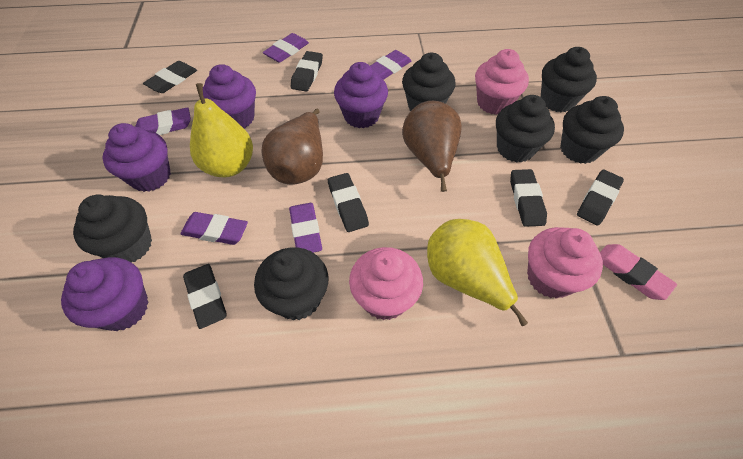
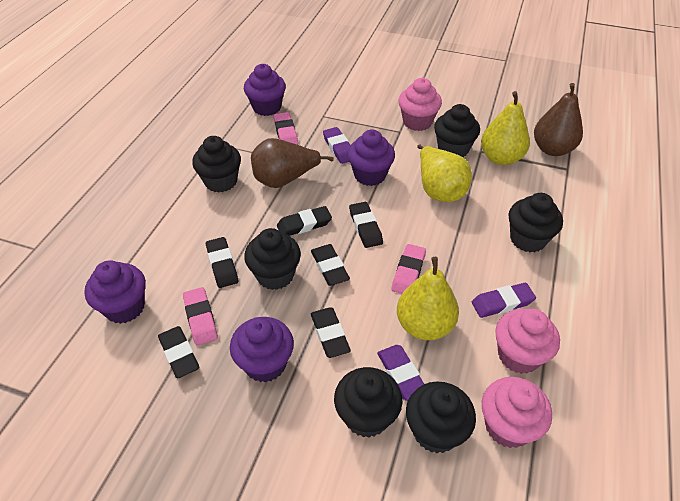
pink eraser: 1 -> 3
purple eraser: 5 -> 3
yellow pear: 2 -> 3

